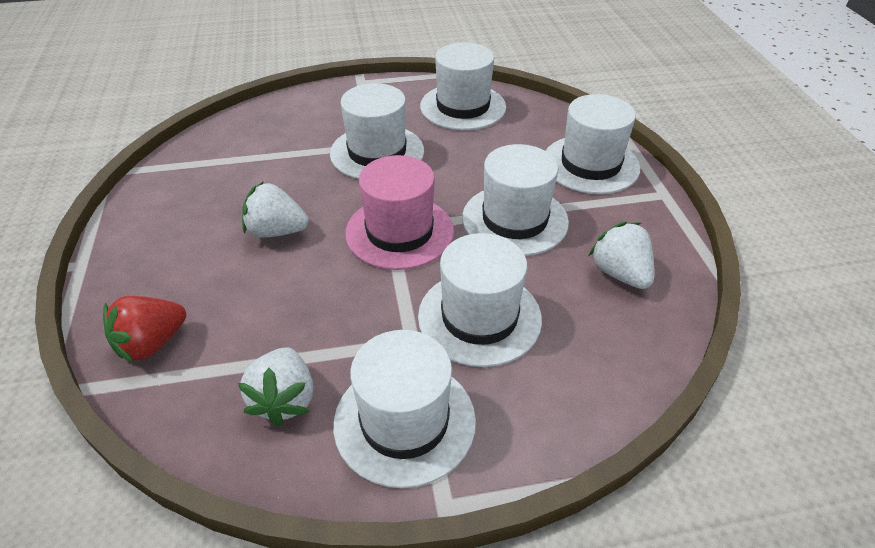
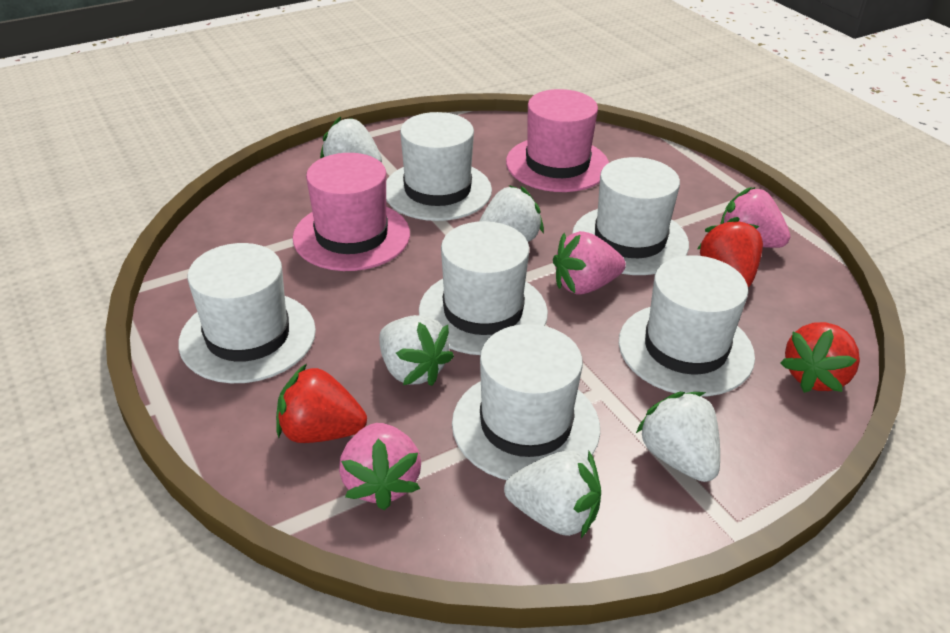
pink hat: 1 -> 2
pink strawberry: 0 -> 3
red strawberry: 1 -> 3
white strawberry: 3 -> 5

